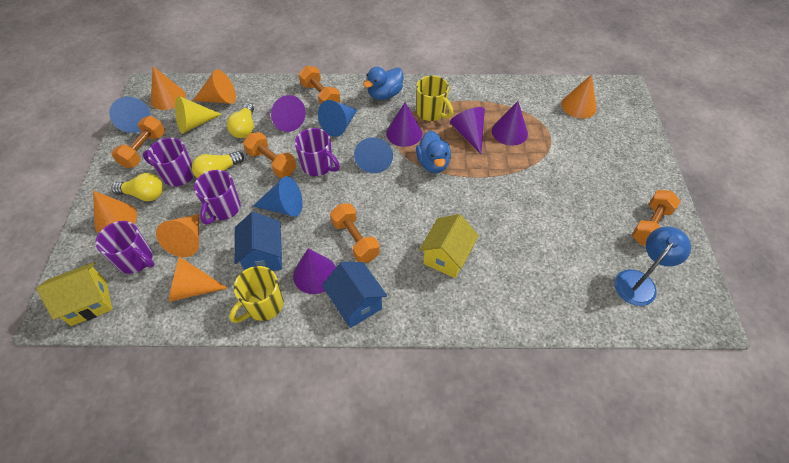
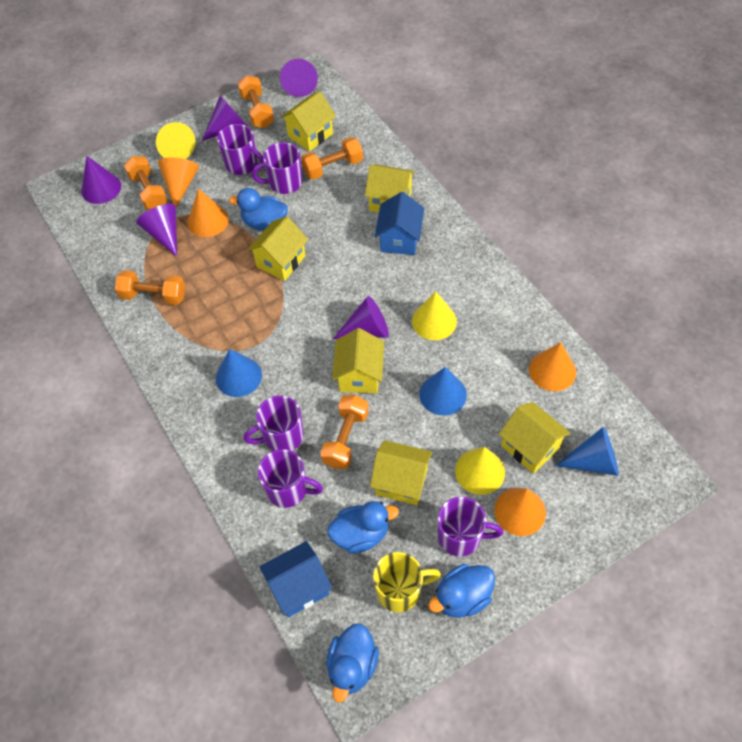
blue cone: 4 -> 3
blue duck: 2 -> 4
blue lamp: 1 -> 0
orange cone: 6 -> 4
purple mug: 4 -> 5
yellow cone: 1 -> 3
yellow house: 2 -> 6
yellow light bulb: 3 -> 0
yellow mug: 2 -> 1

